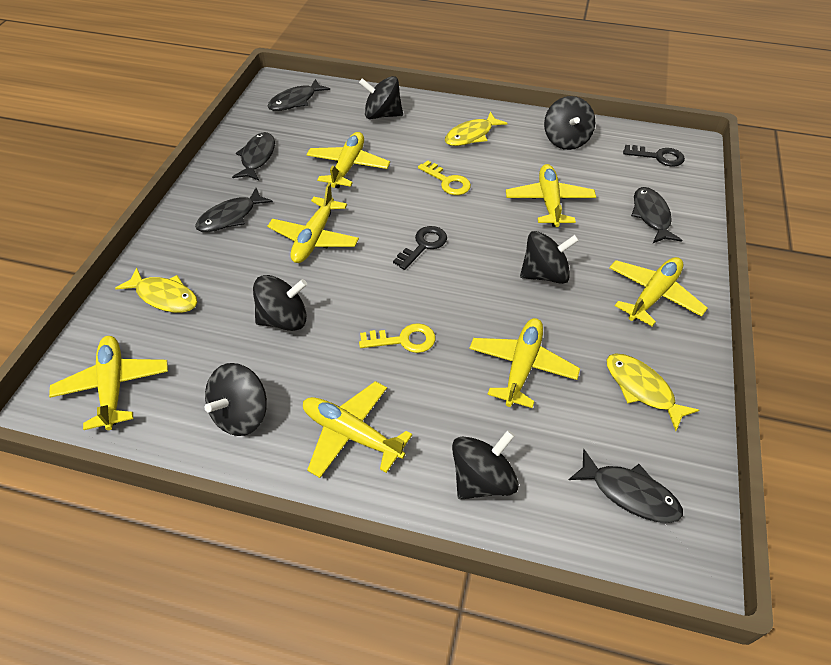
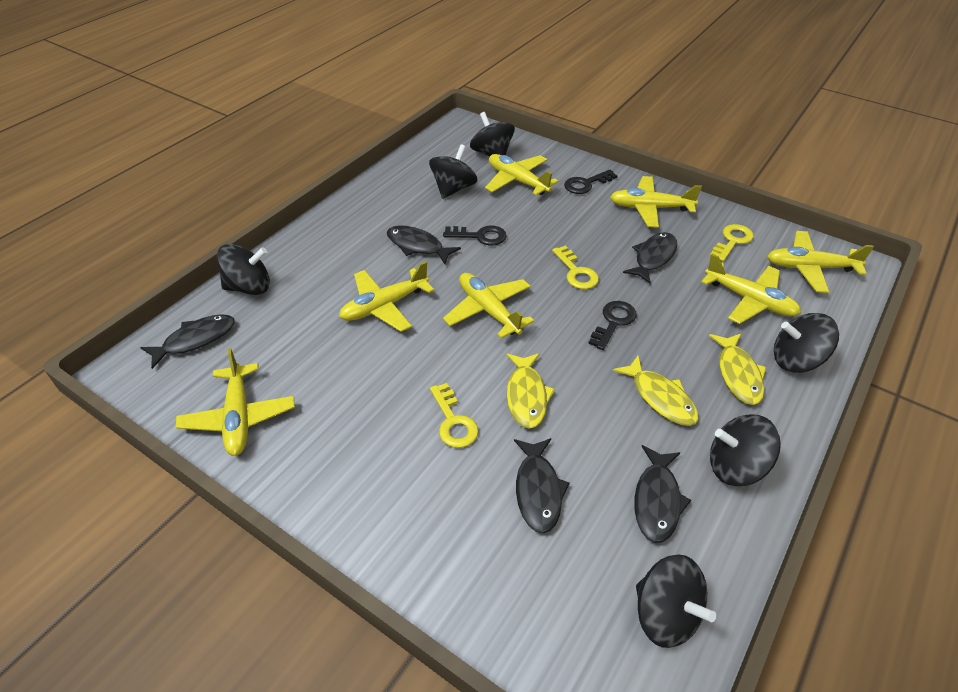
black key: 2 -> 3
yellow key: 2 -> 3

